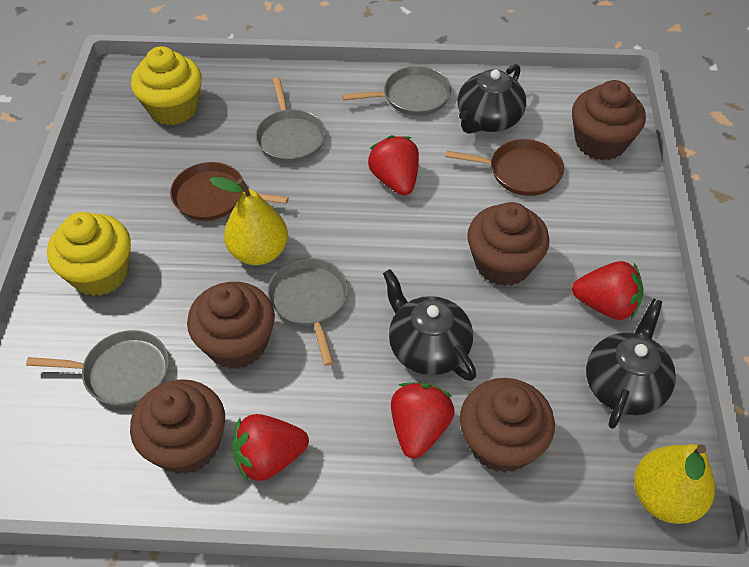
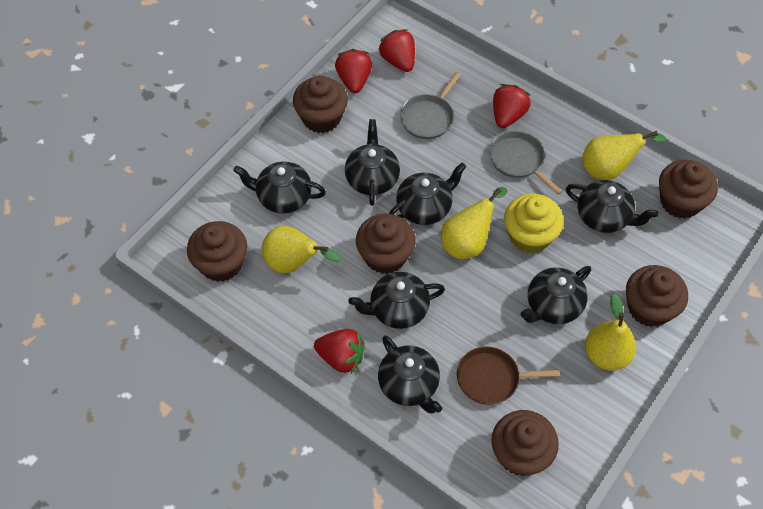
black teapot: 3 -> 7
brown cupcake: 5 -> 6
brown pan: 2 -> 1
grey pan: 4 -> 2
yellow cupcake: 2 -> 1
yellow pear: 2 -> 4

